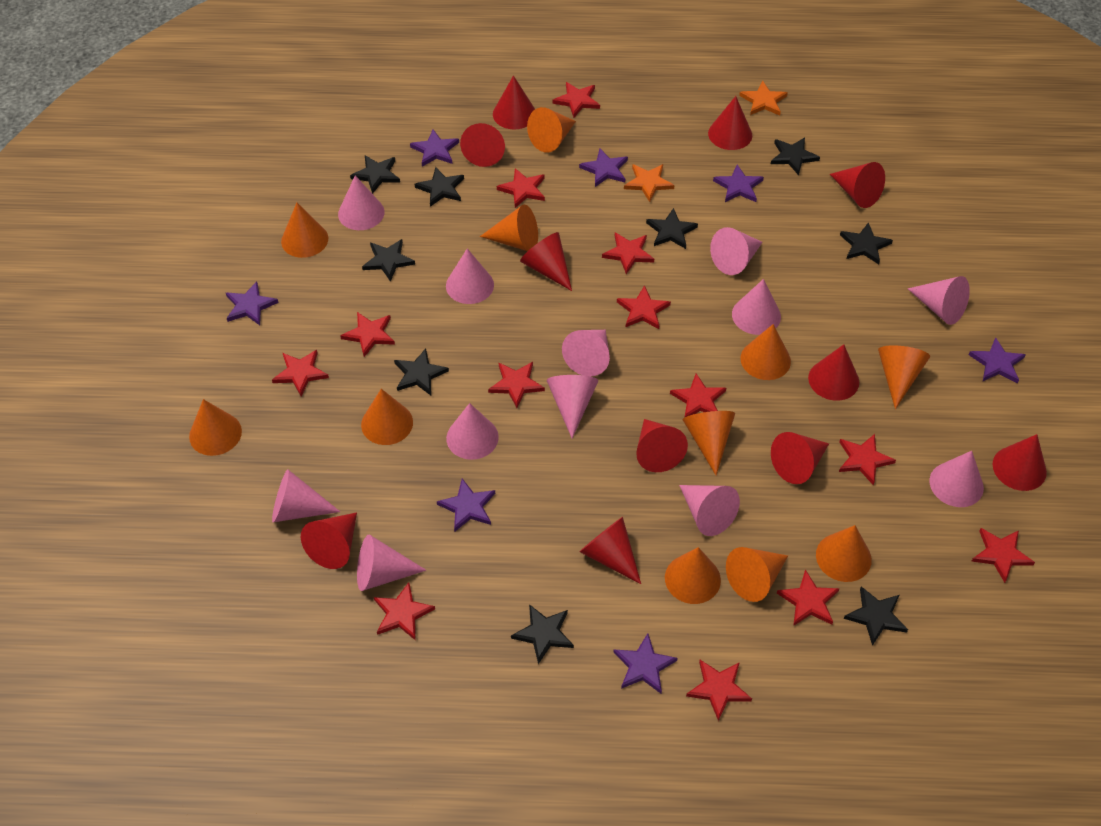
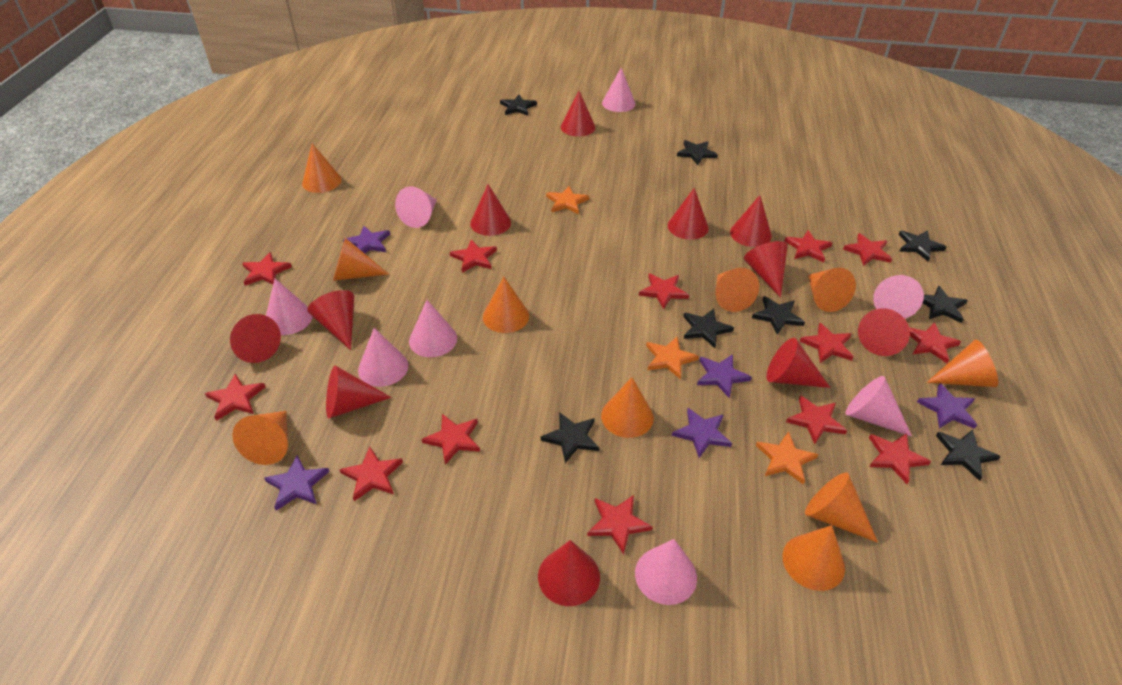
black star: 9 -> 8
orange cone: 11 -> 10
orange star: 2 -> 3
pink cone: 12 -> 8
purple star: 7 -> 5

